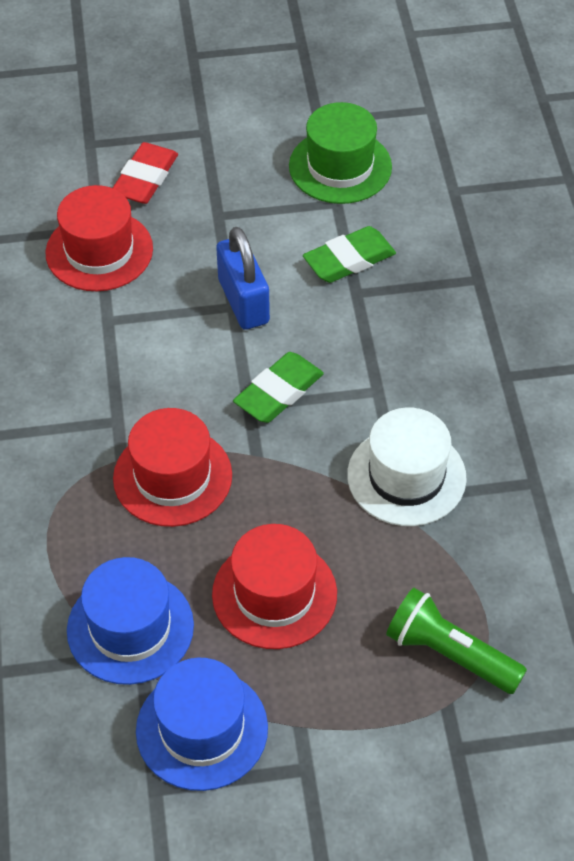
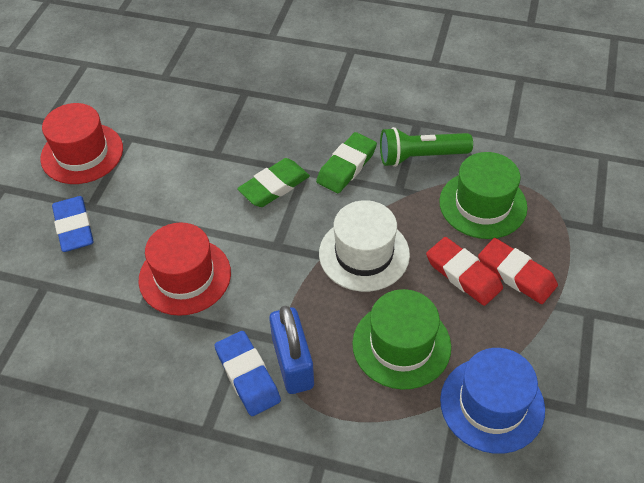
blue eraser: 0 -> 2
blue hat: 2 -> 1
green hat: 1 -> 2
red eraser: 1 -> 2
red hat: 3 -> 2

